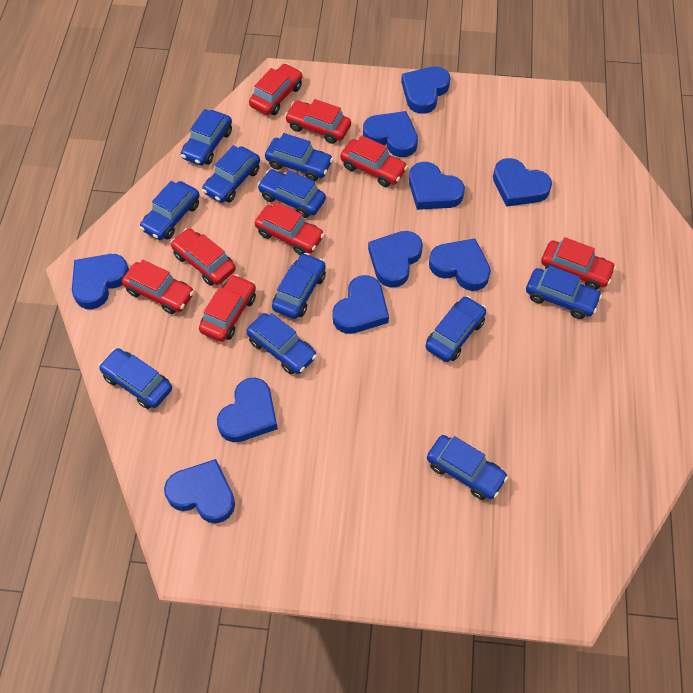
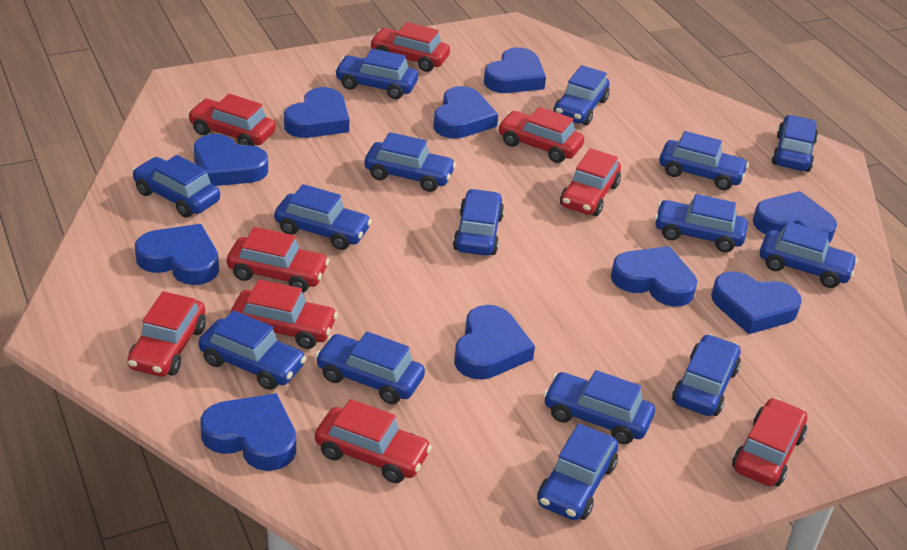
blue car: 11 -> 15
red car: 8 -> 9

